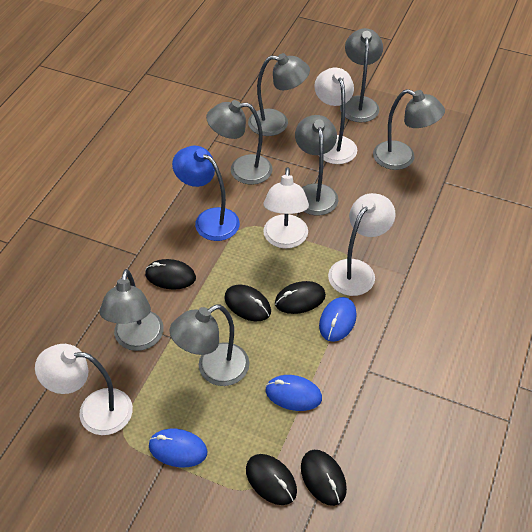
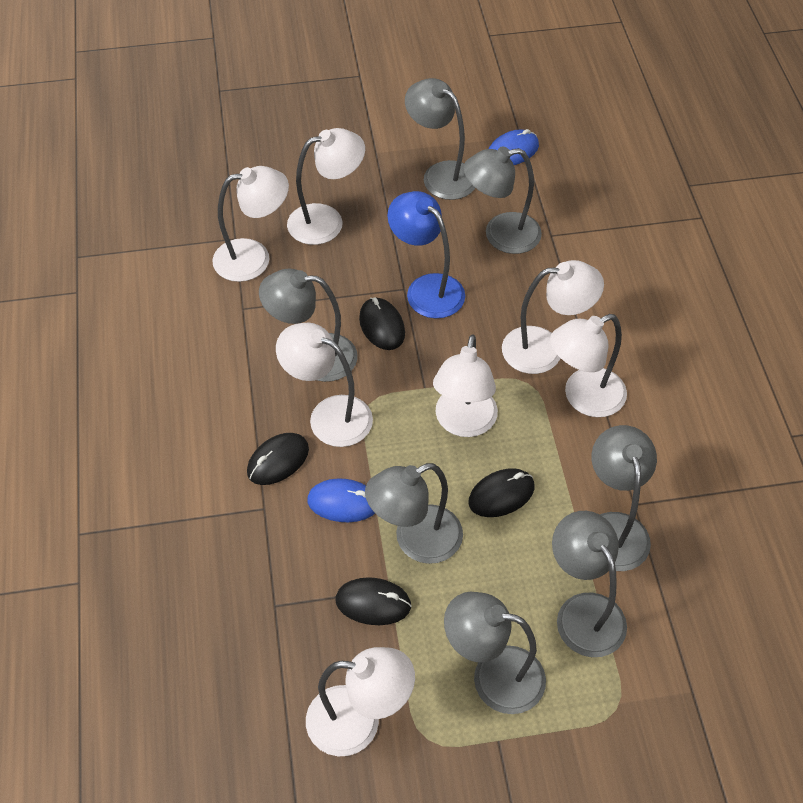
black mouse: 5 -> 4
blue mouse: 3 -> 2
white lamp: 4 -> 7

